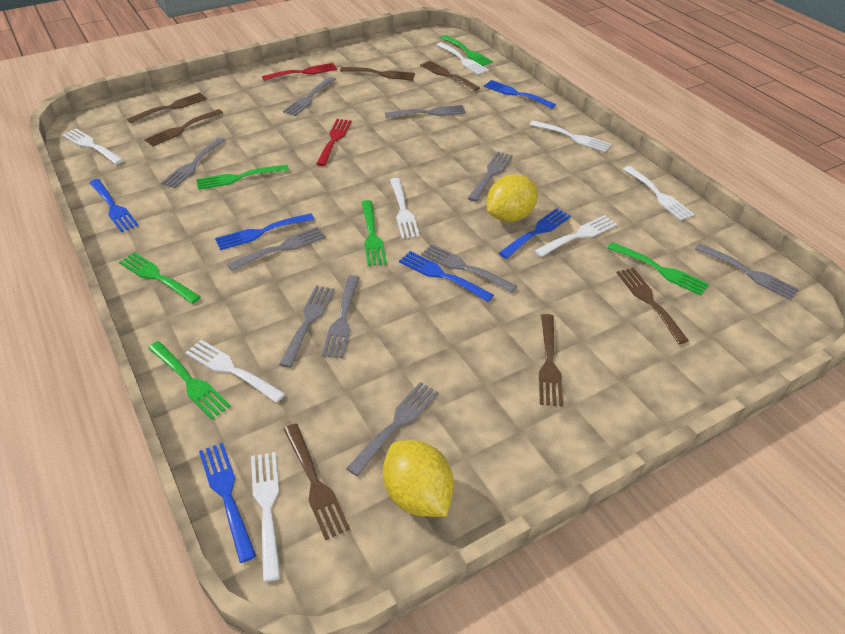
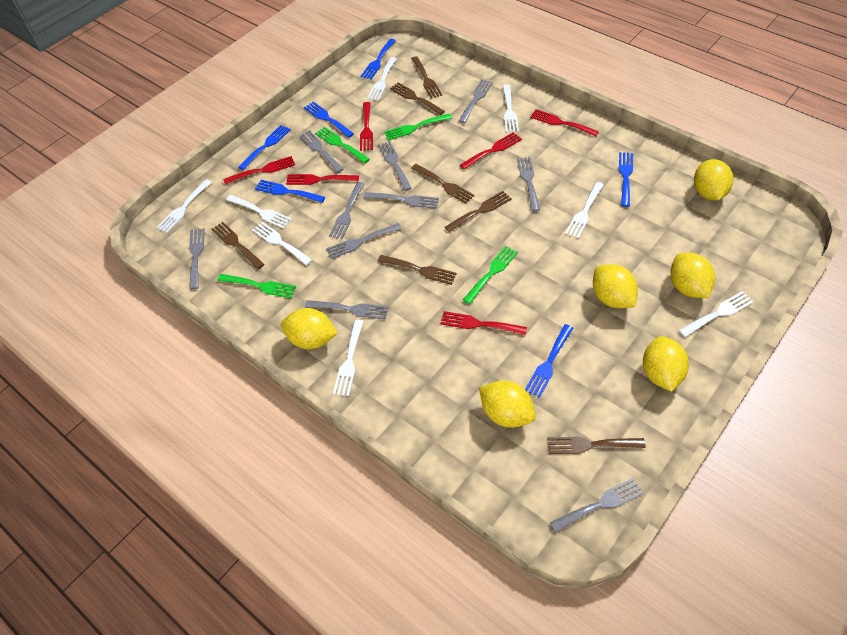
green fork: 6 -> 4
red fork: 2 -> 6
yellow lemon: 2 -> 6

